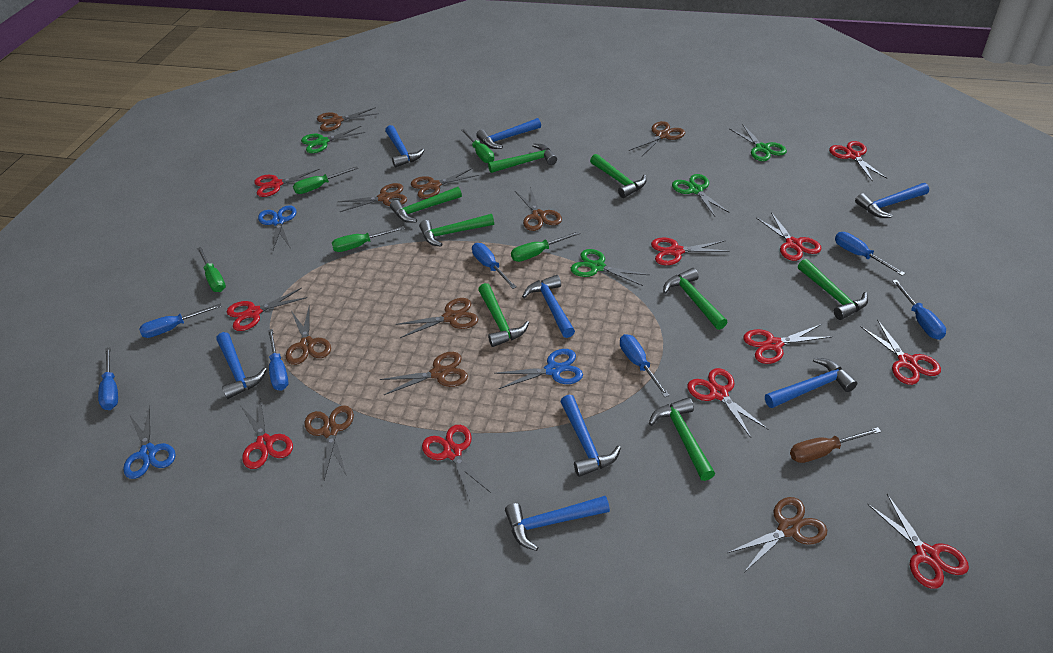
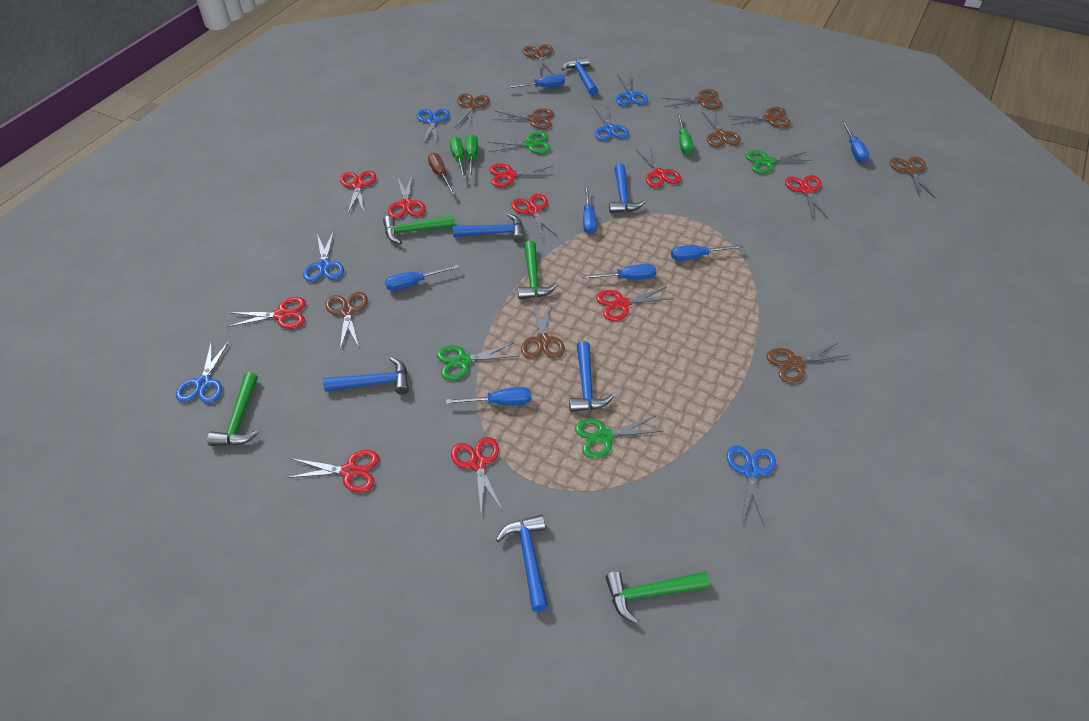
blue hammer: 8 -> 6
blue scissors: 3 -> 6
green hammer: 8 -> 4
green screwdriver: 5 -> 3
red scissors: 11 -> 10

